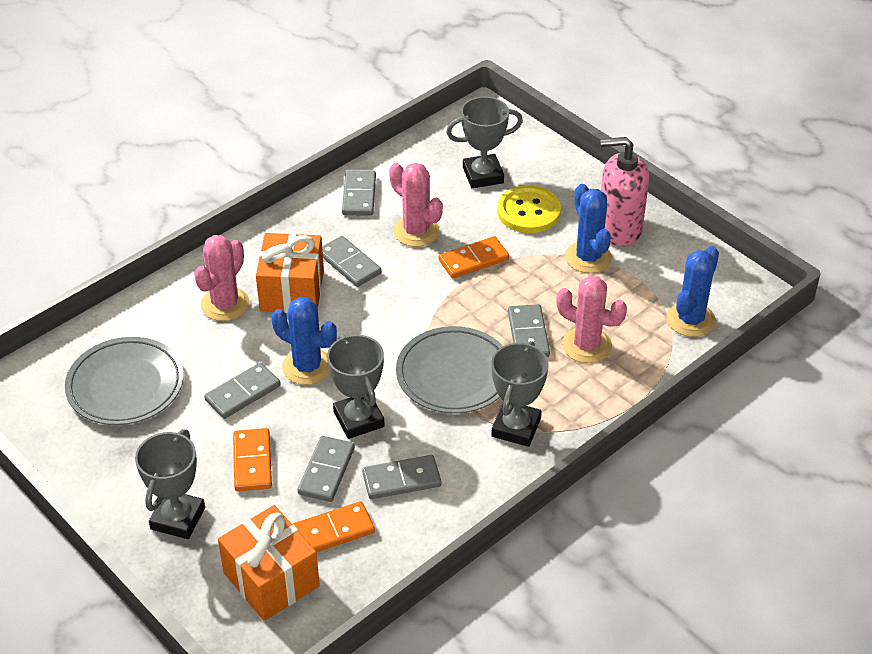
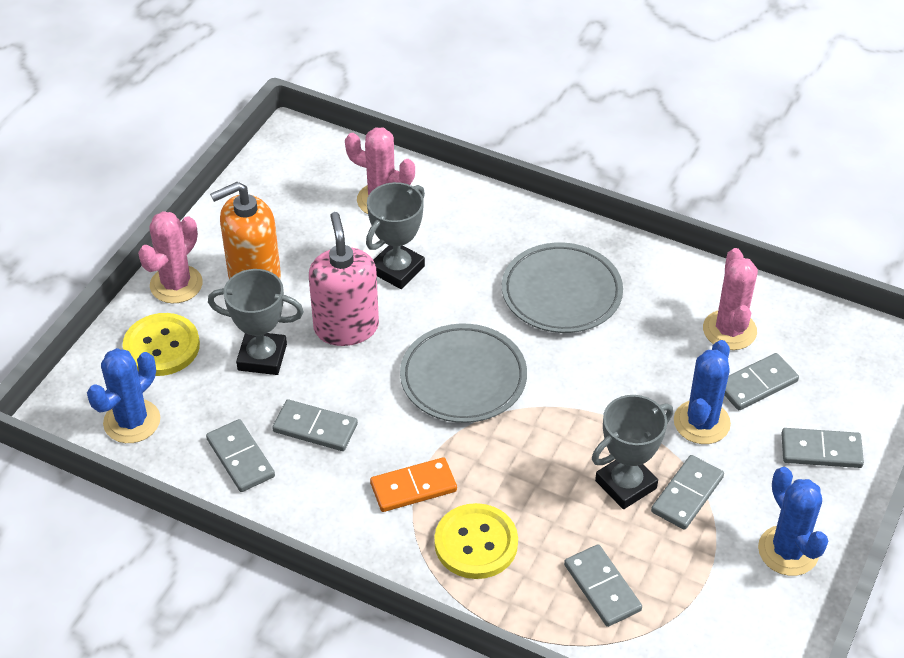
grey trophy: 4 -> 3
orange domino: 3 -> 1
orange gift: 2 -> 0
orange soap dispenser: 0 -> 1
yellow button: 1 -> 2

